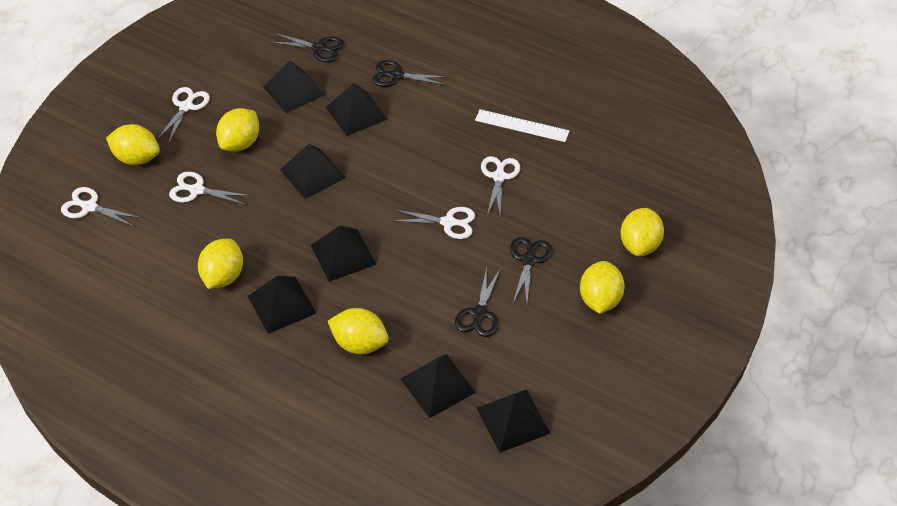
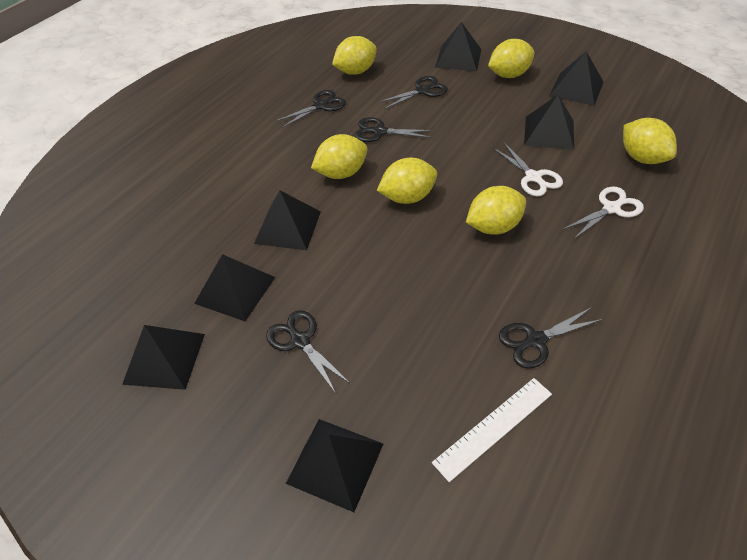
black scissors: 4 -> 5
white scissors: 5 -> 2

